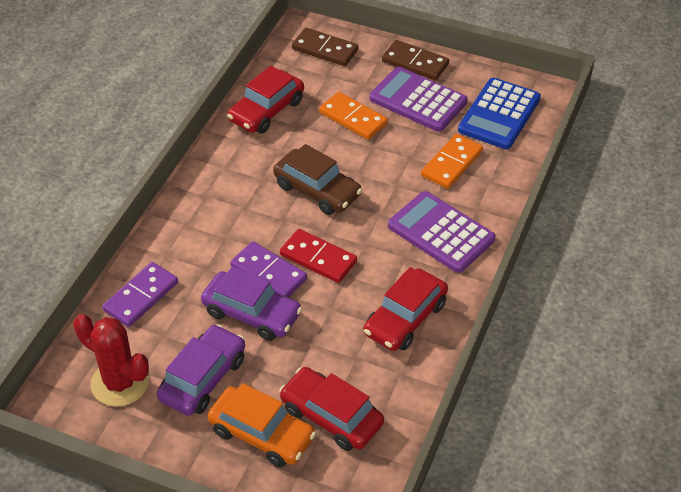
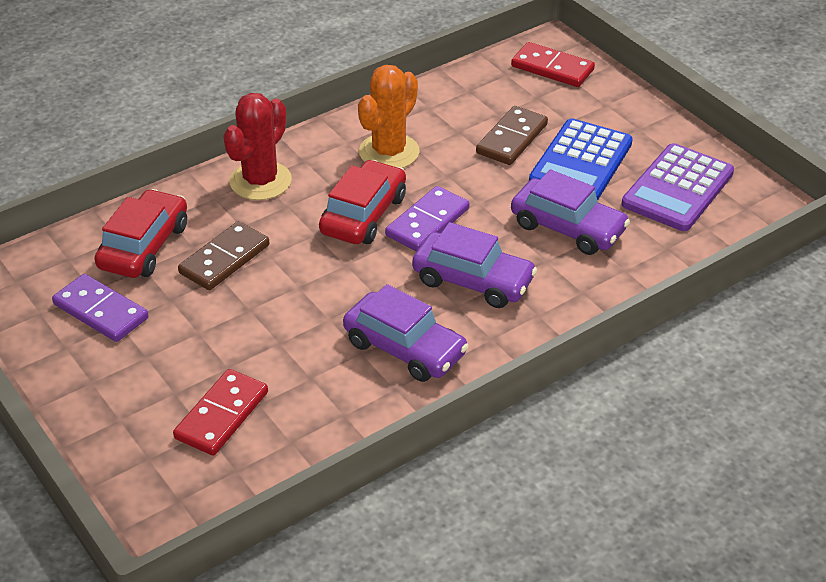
brown car: 1 -> 0
orange cactus: 0 -> 1
orange car: 1 -> 0
orange domino: 2 -> 0
purple calculator: 2 -> 1
purple car: 2 -> 3
red car: 3 -> 2
red domino: 1 -> 2

